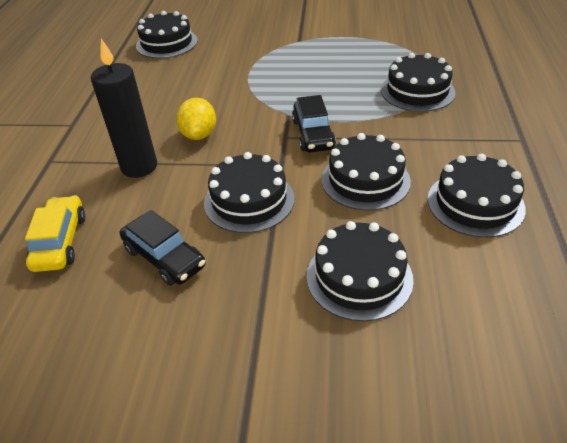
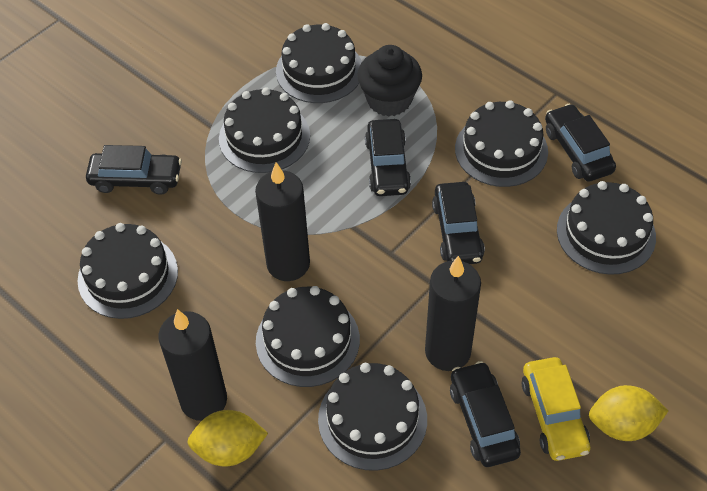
black cake: 6 -> 7
black candle: 1 -> 3
black car: 2 -> 5
black cupcake: 0 -> 1
yellow lemon: 1 -> 2

